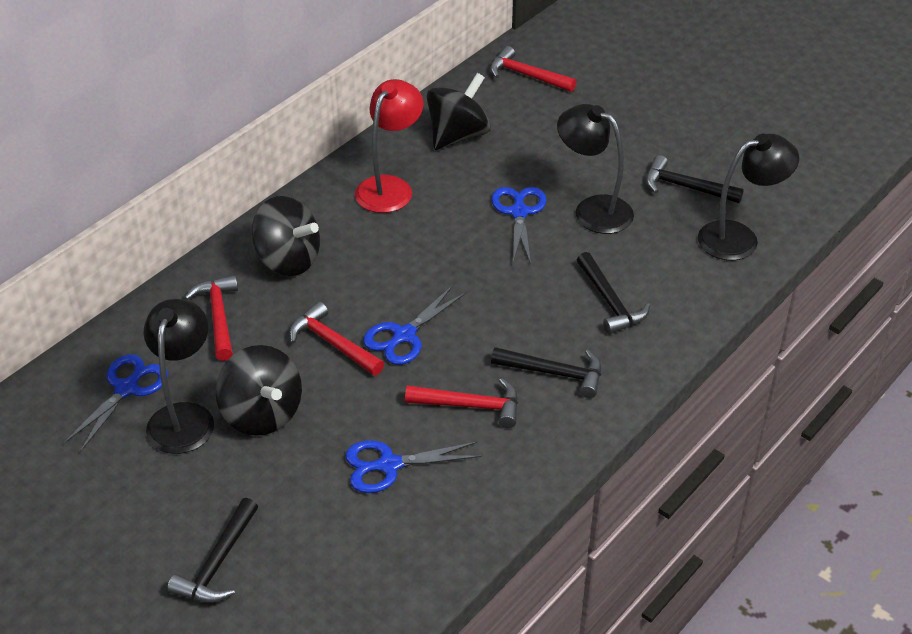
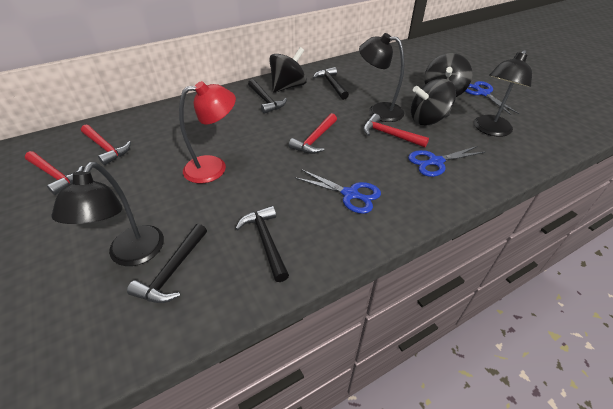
blue scissors: 4 -> 3

